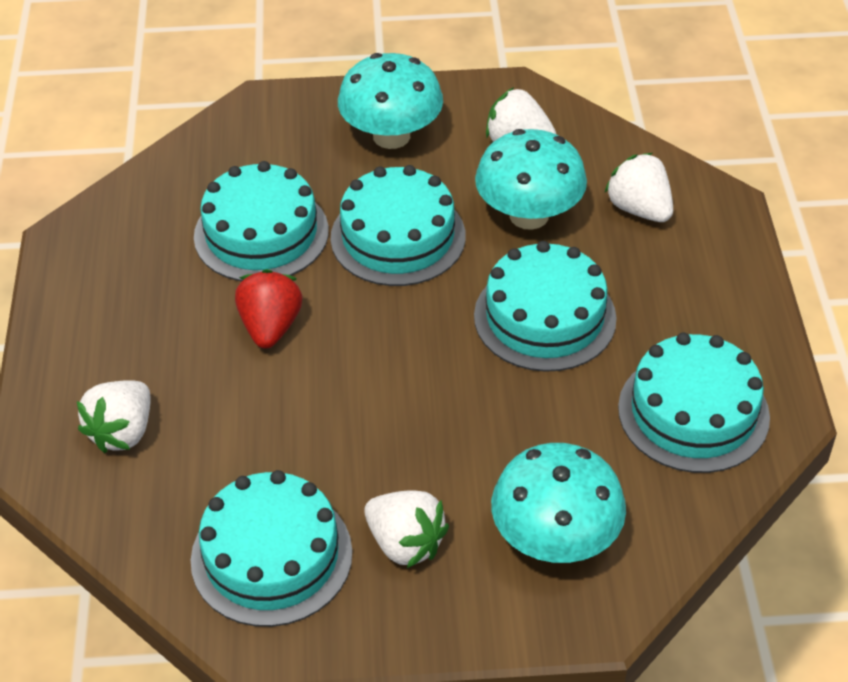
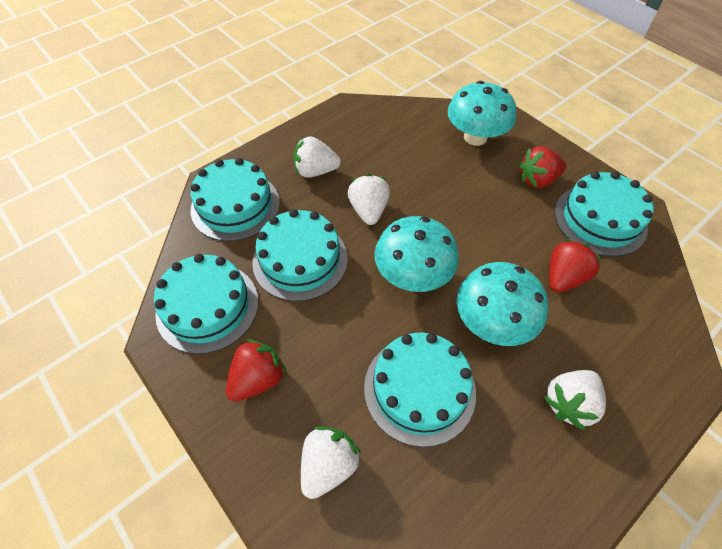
red strawberry: 1 -> 3

